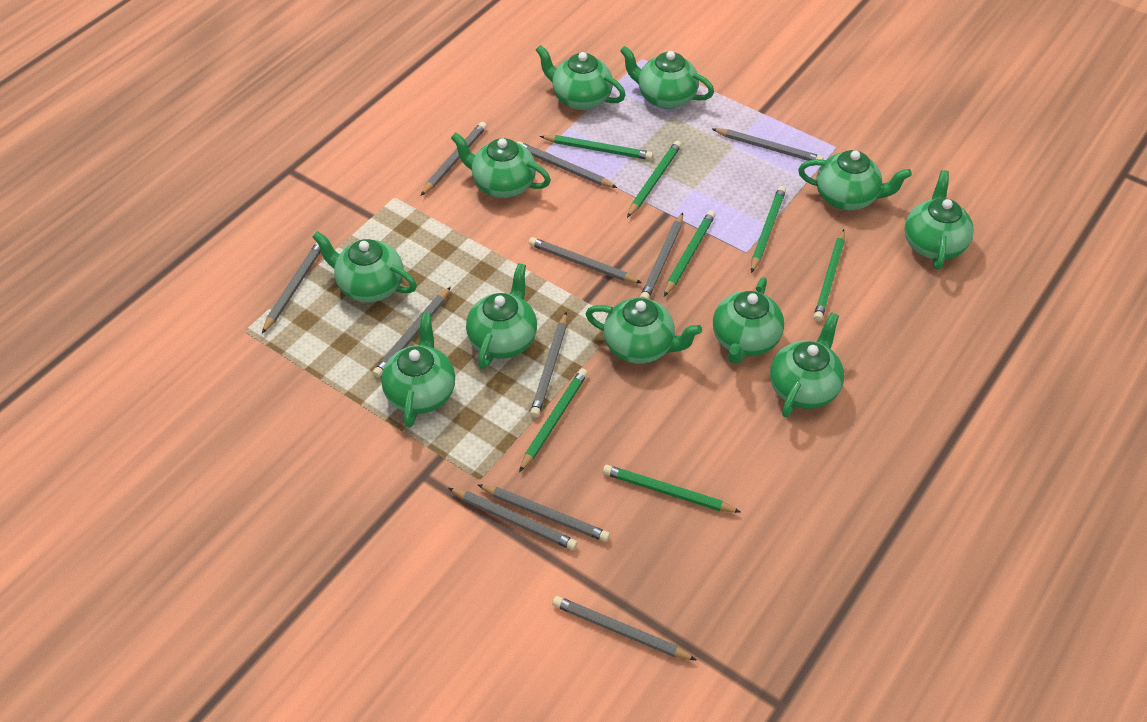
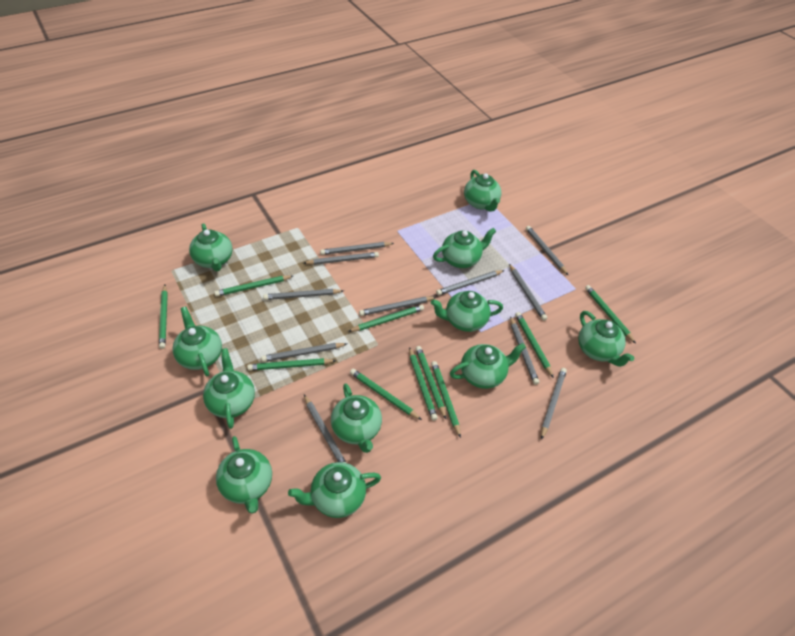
green pencil: 7 -> 10

